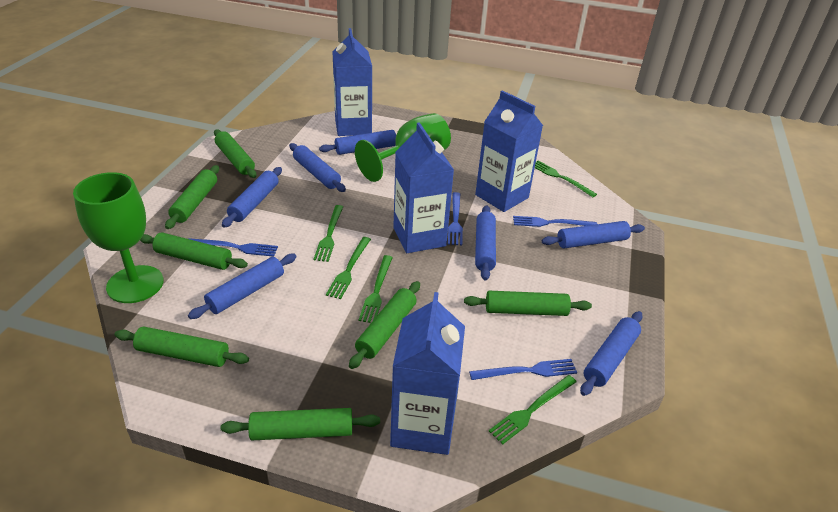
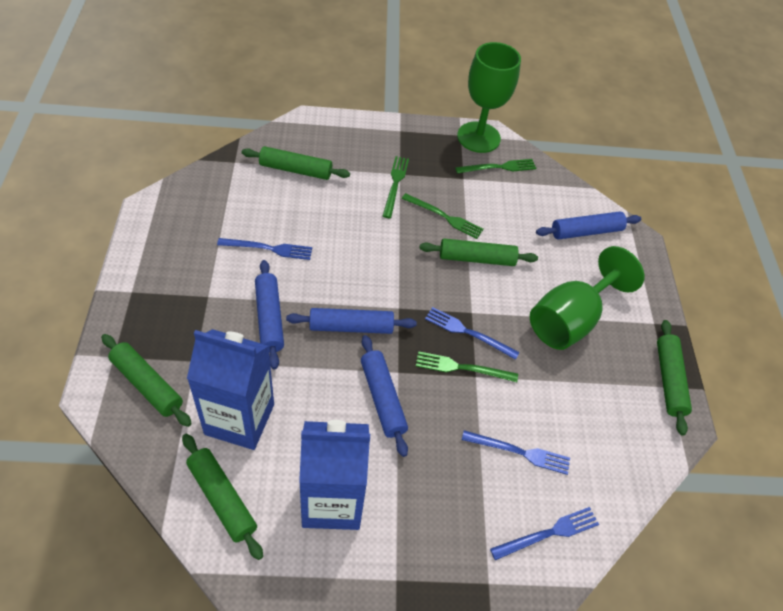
blue carton: 4 -> 2
blue rolling pin: 7 -> 4
green fork: 5 -> 4
green rolling pin: 7 -> 5

